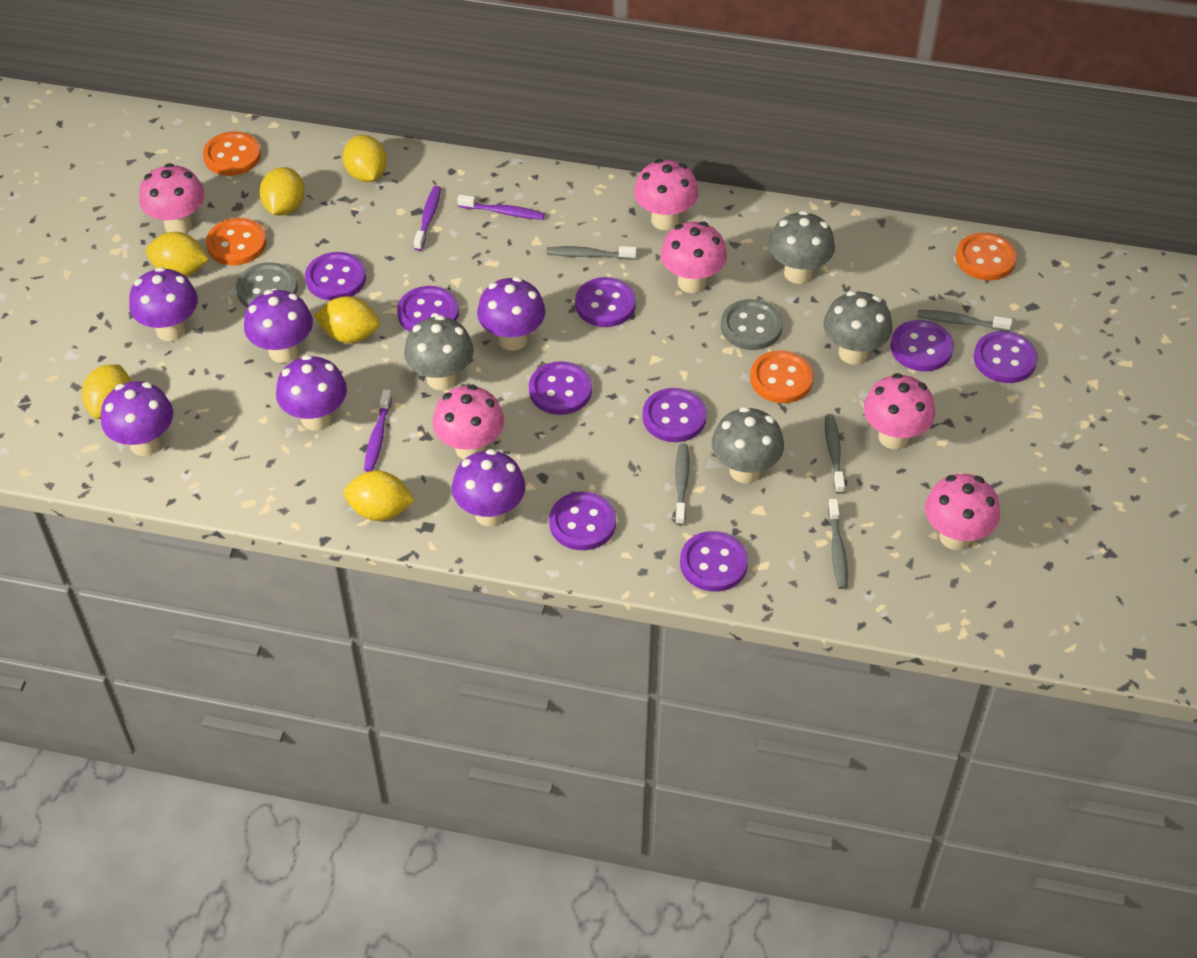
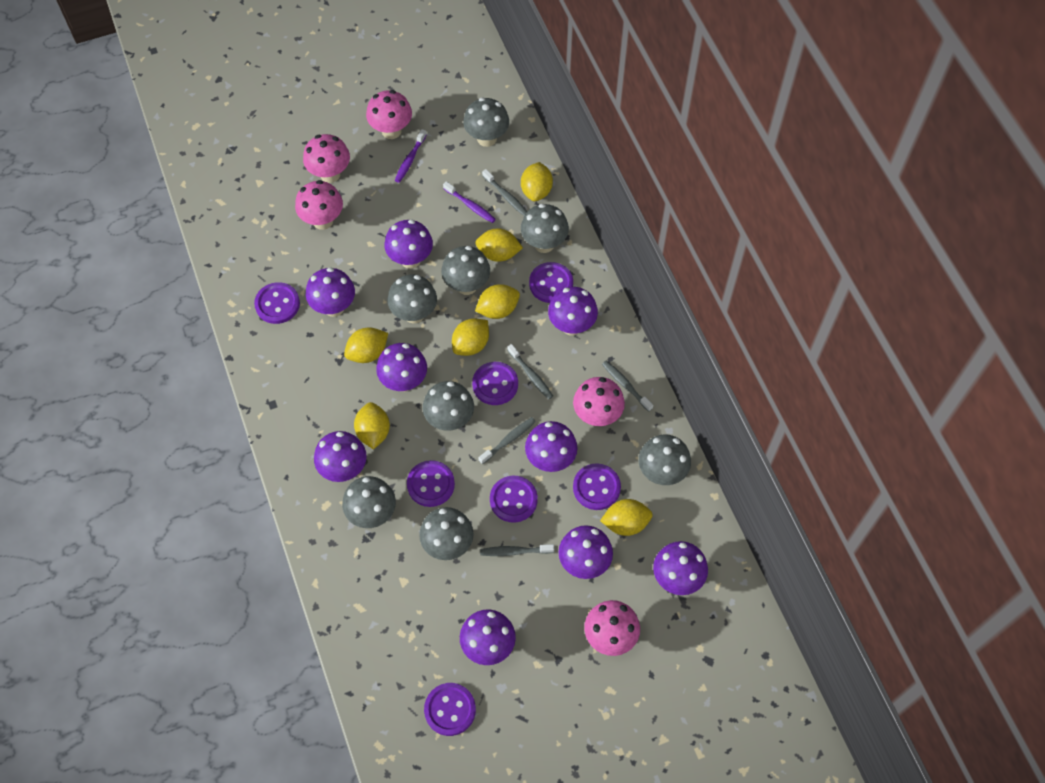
grey button: 2 -> 0
grey mushroom: 4 -> 8
orange button: 4 -> 0
pink mushroom: 6 -> 5
purple button: 9 -> 7
purple mushroom: 6 -> 9
purple toothbrush: 3 -> 2
yellow lemon: 6 -> 7

